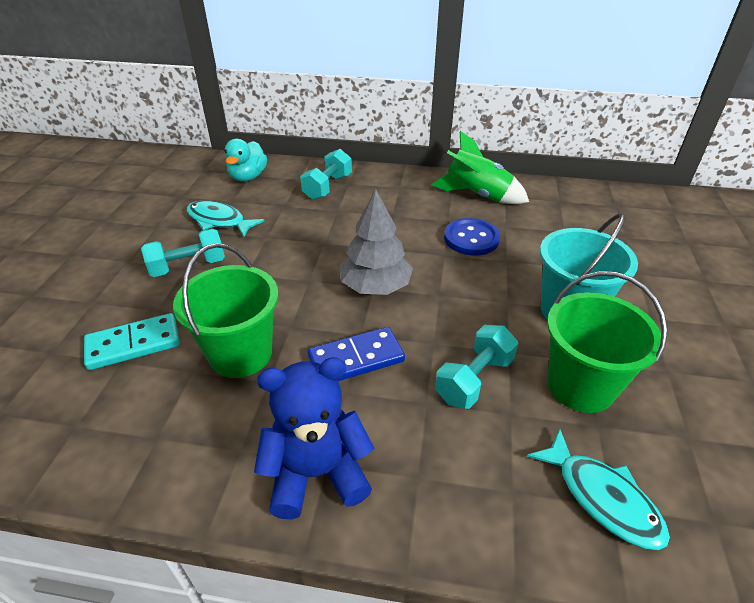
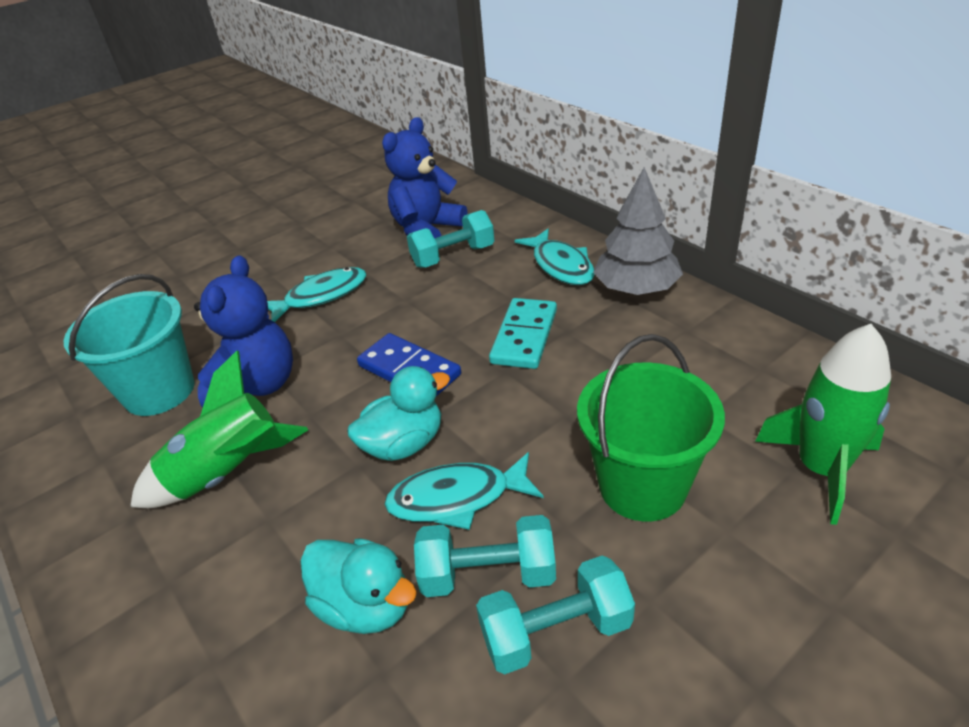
blue button: 1 -> 0
blue teddy bear: 1 -> 2
green bucket: 2 -> 1
green rocket: 1 -> 2
turquoise duck: 1 -> 2
turquoise fish: 2 -> 3

